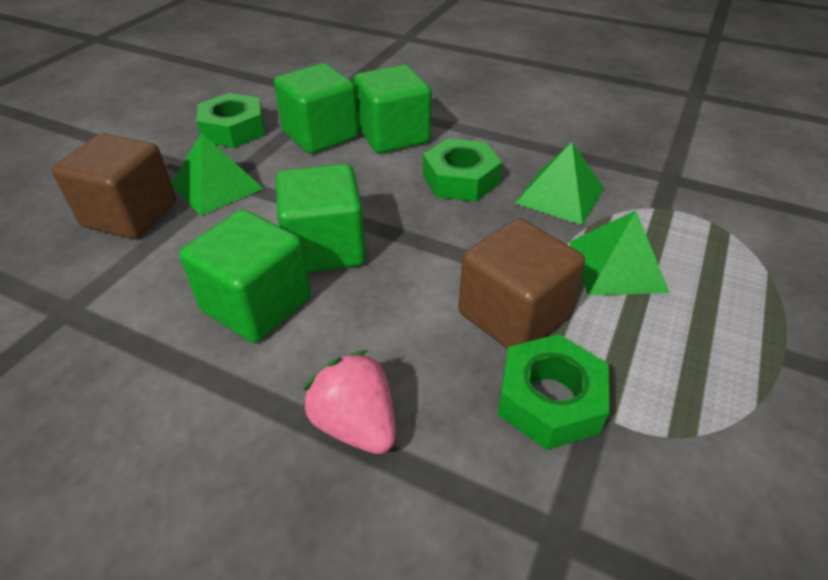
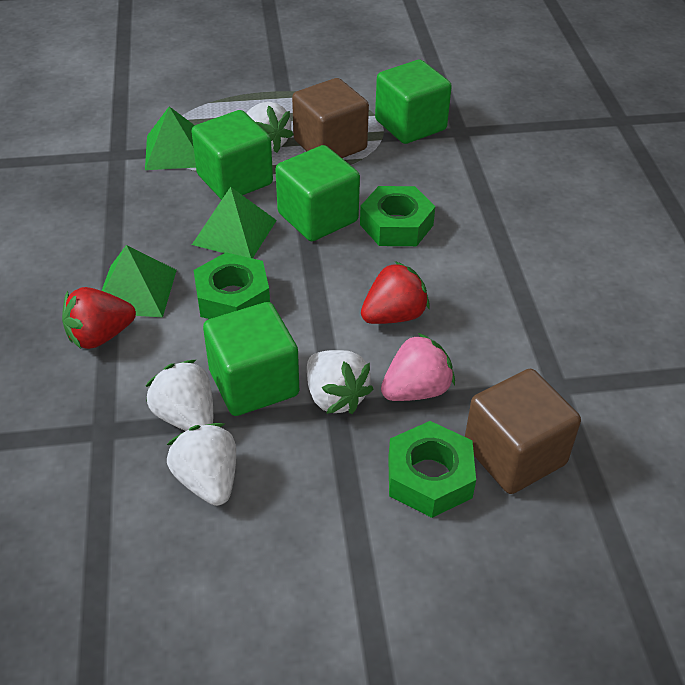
red strawberry: 0 -> 2
white strawberry: 0 -> 4

